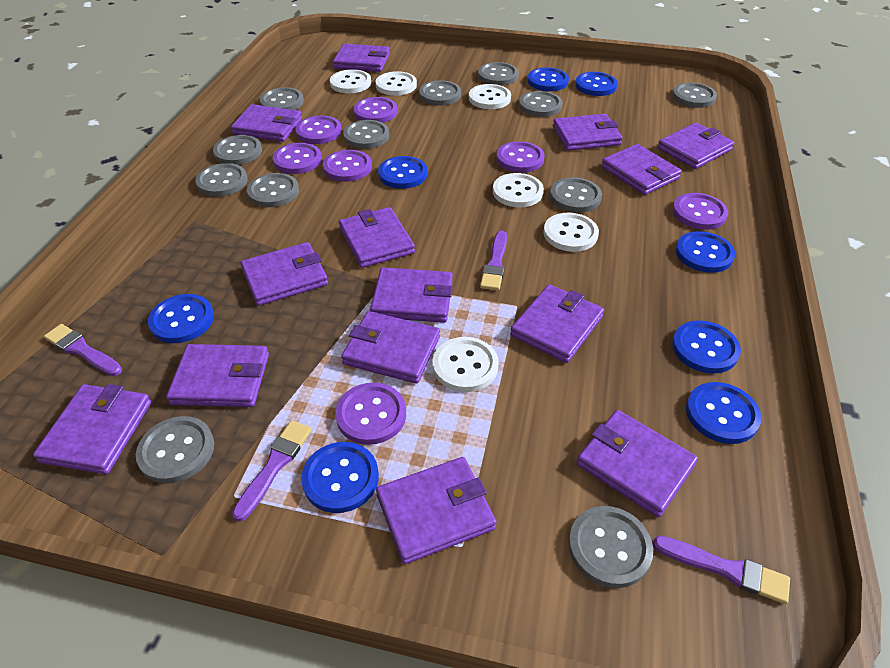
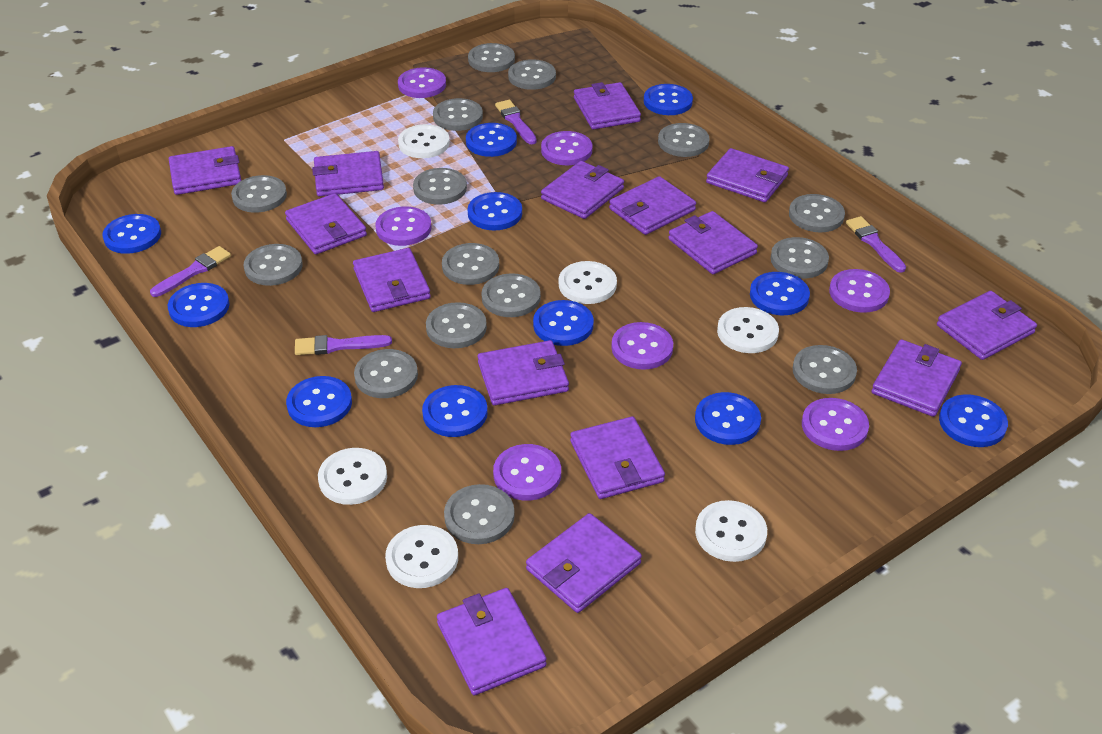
blue button: 8 -> 11
grey button: 12 -> 15
purple wallet: 14 -> 15

